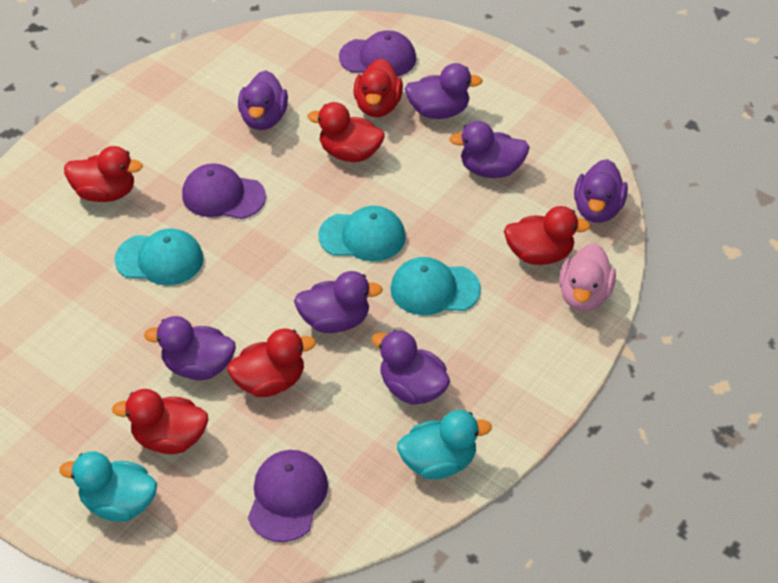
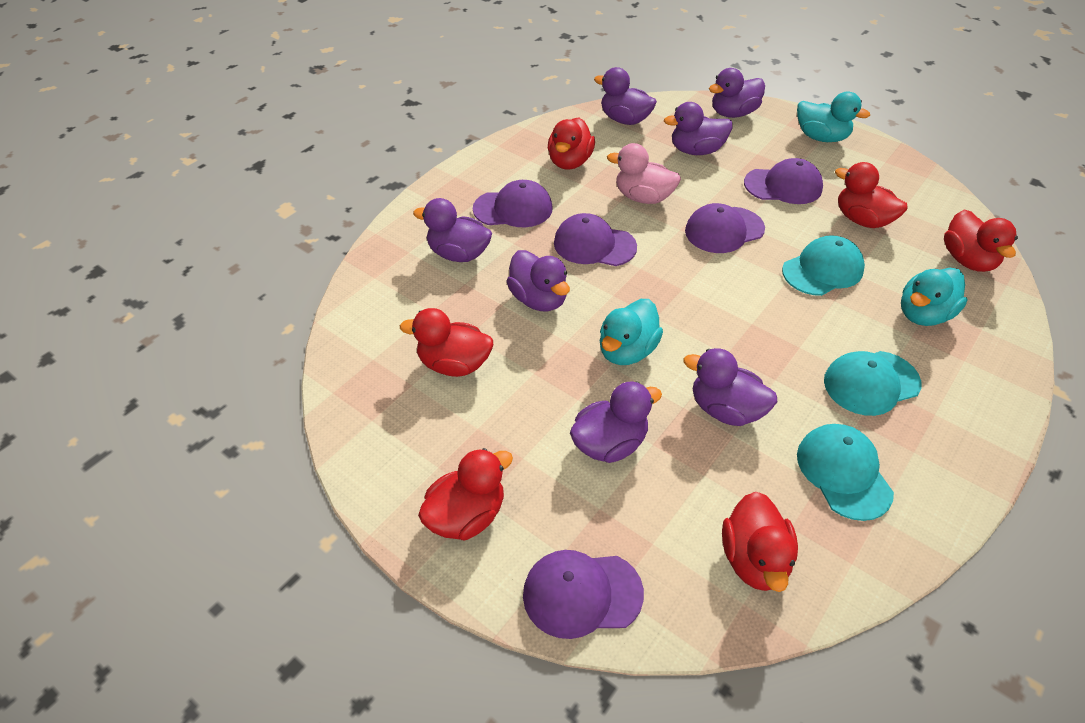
purple cap: 3 -> 5
turquoise duck: 2 -> 3

